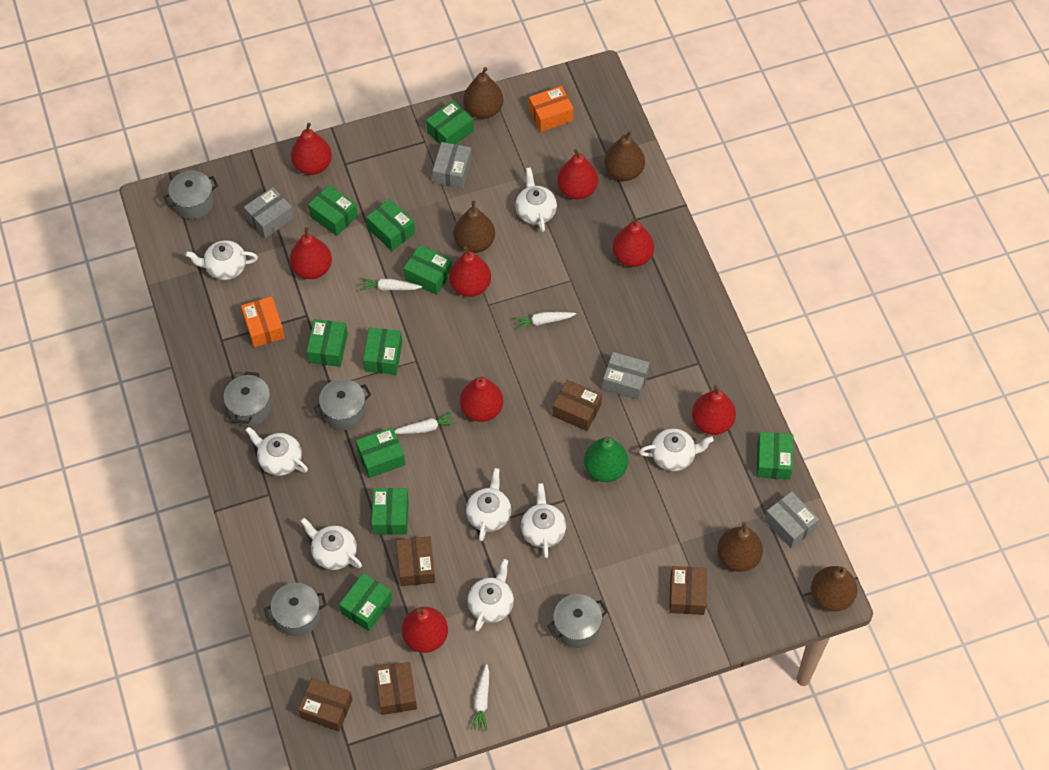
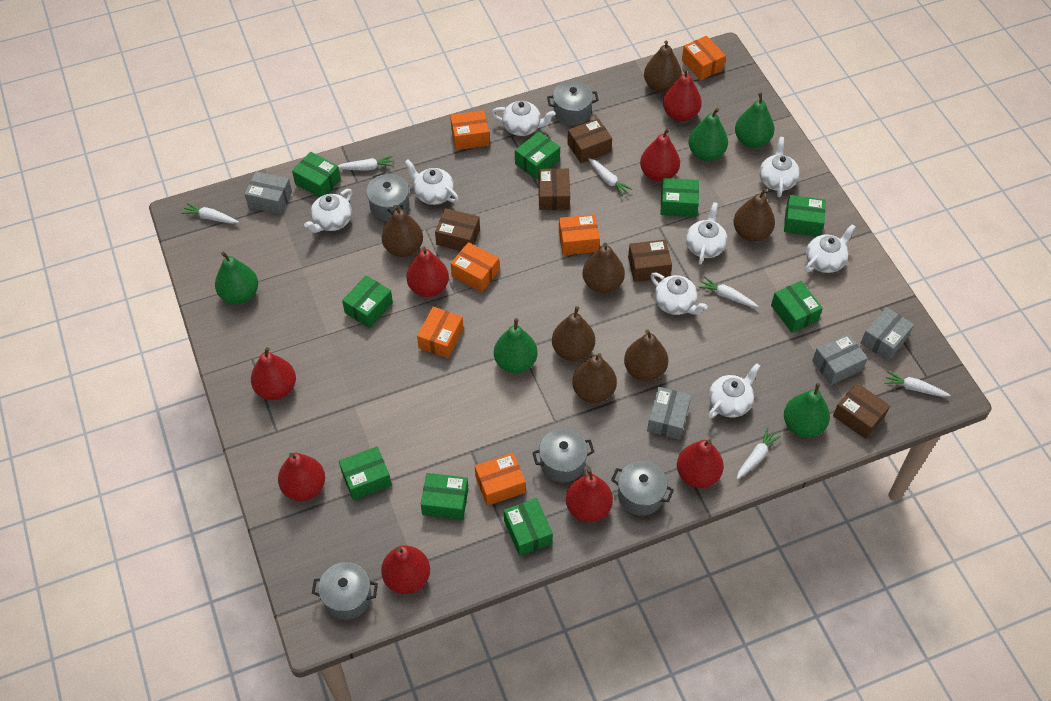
brown pear: 5 -> 7
green box: 10 -> 9
green pear: 1 -> 5
orange box: 2 -> 6
white carrot: 4 -> 6

